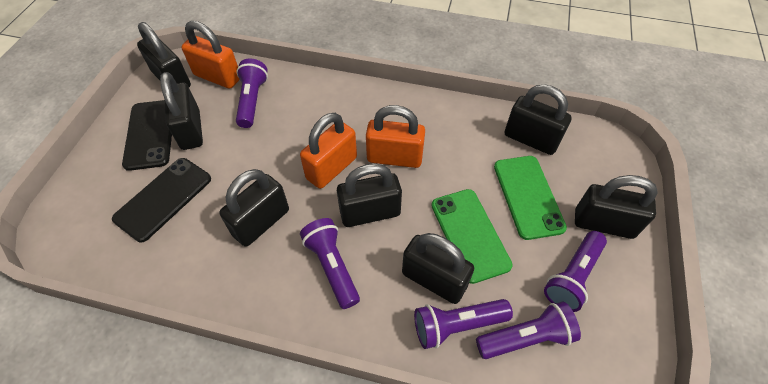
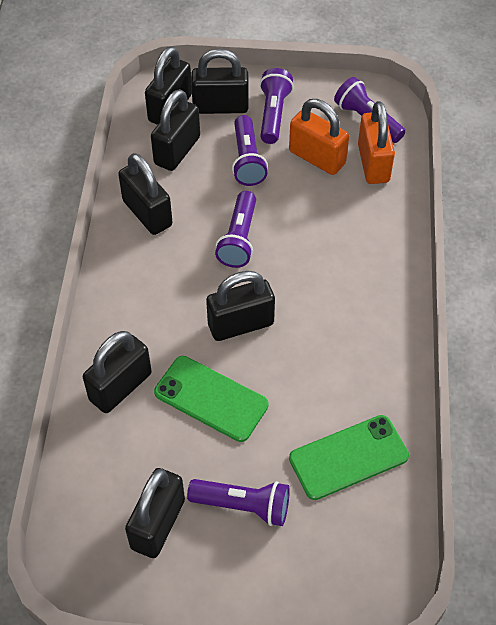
black phone: 2 -> 0
orange padlock: 3 -> 2

